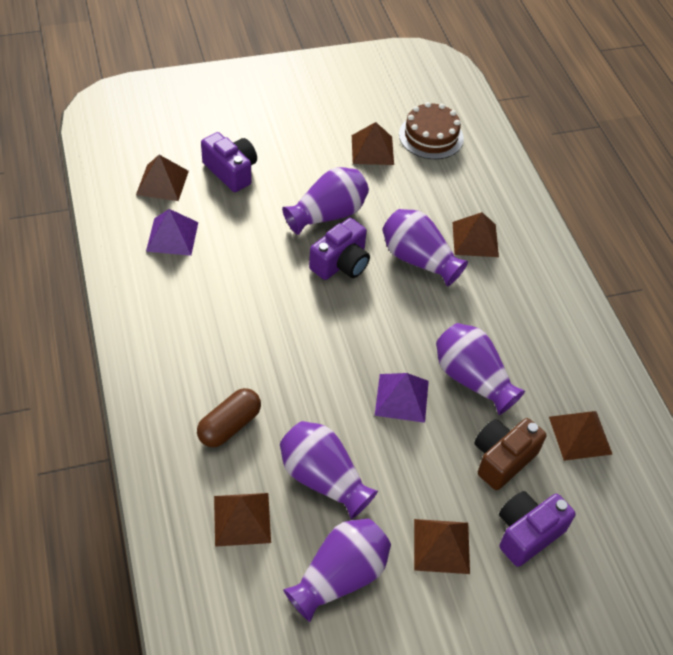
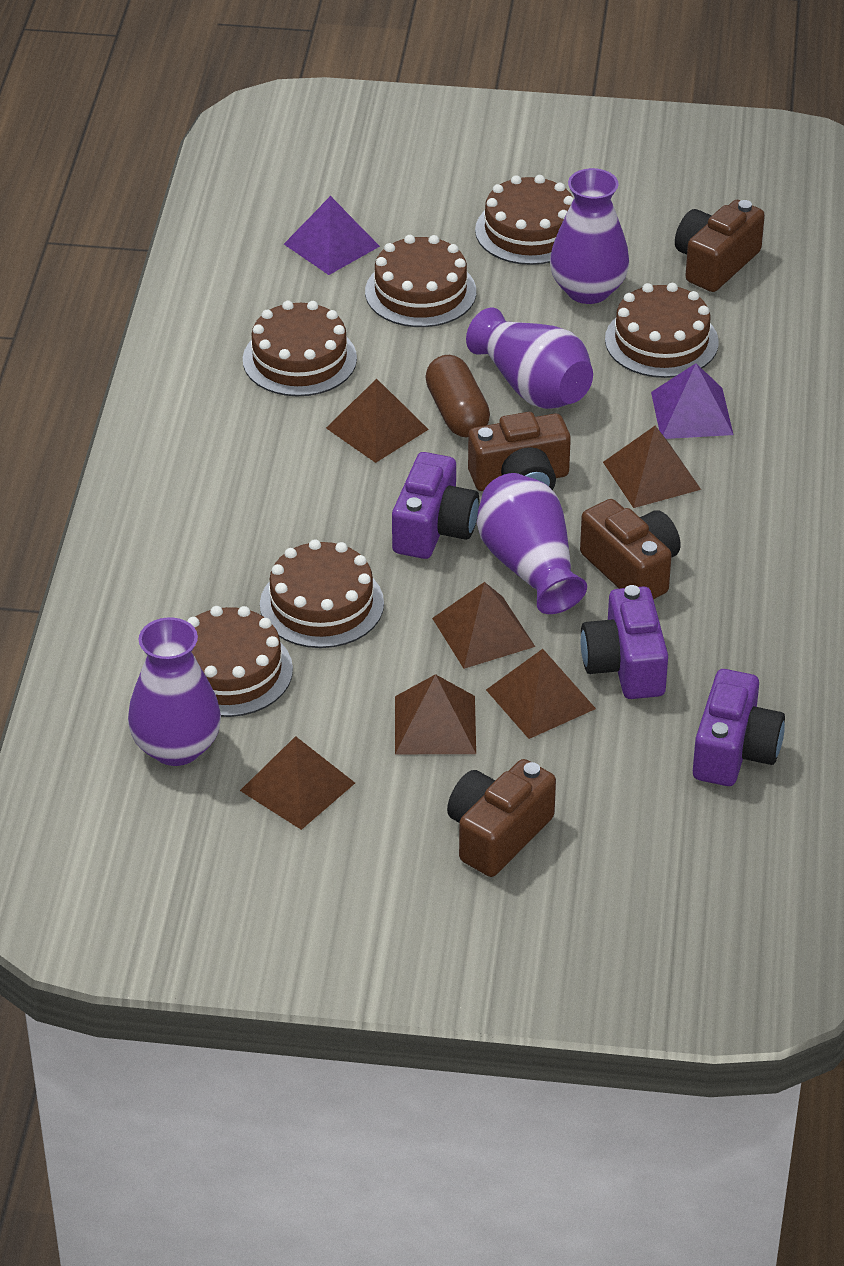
brown cake: 1 -> 6
brown camera: 1 -> 4
purple vase: 5 -> 4

